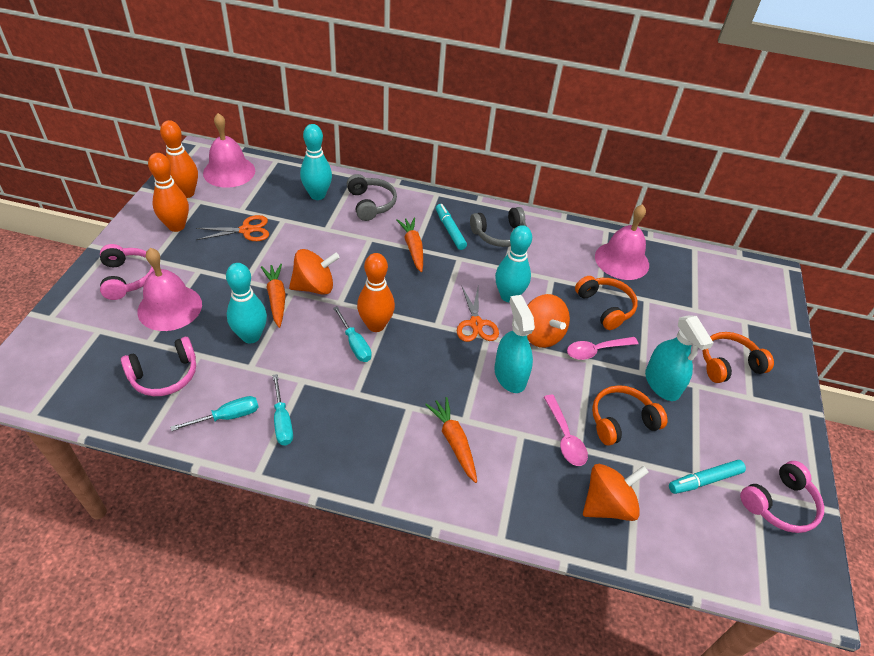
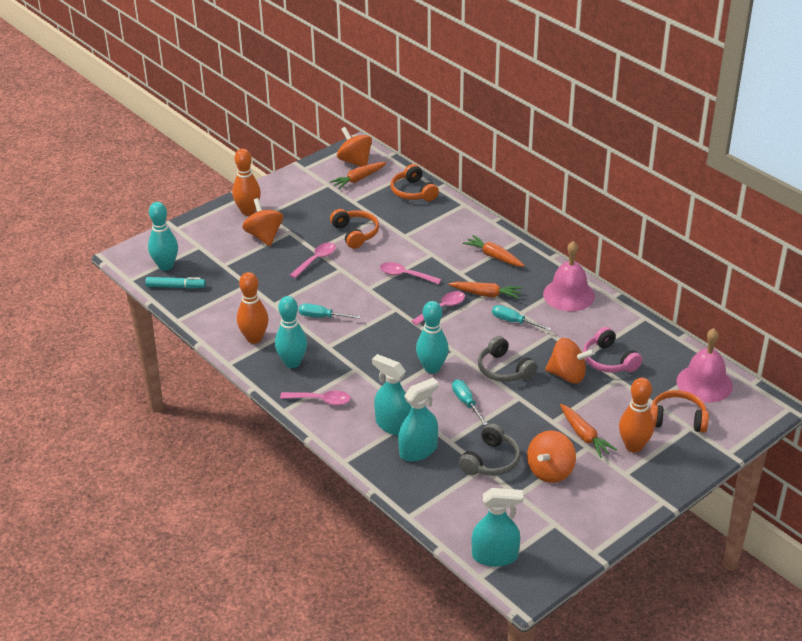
orange carrot: 3 -> 4
orange scissors: 2 -> 0
orange spinning top: 3 -> 4
pink bell: 3 -> 2
pink headphones: 3 -> 1
pink spoon: 2 -> 4
turquoise marker: 2 -> 1
turquoise spray bottle: 2 -> 3

